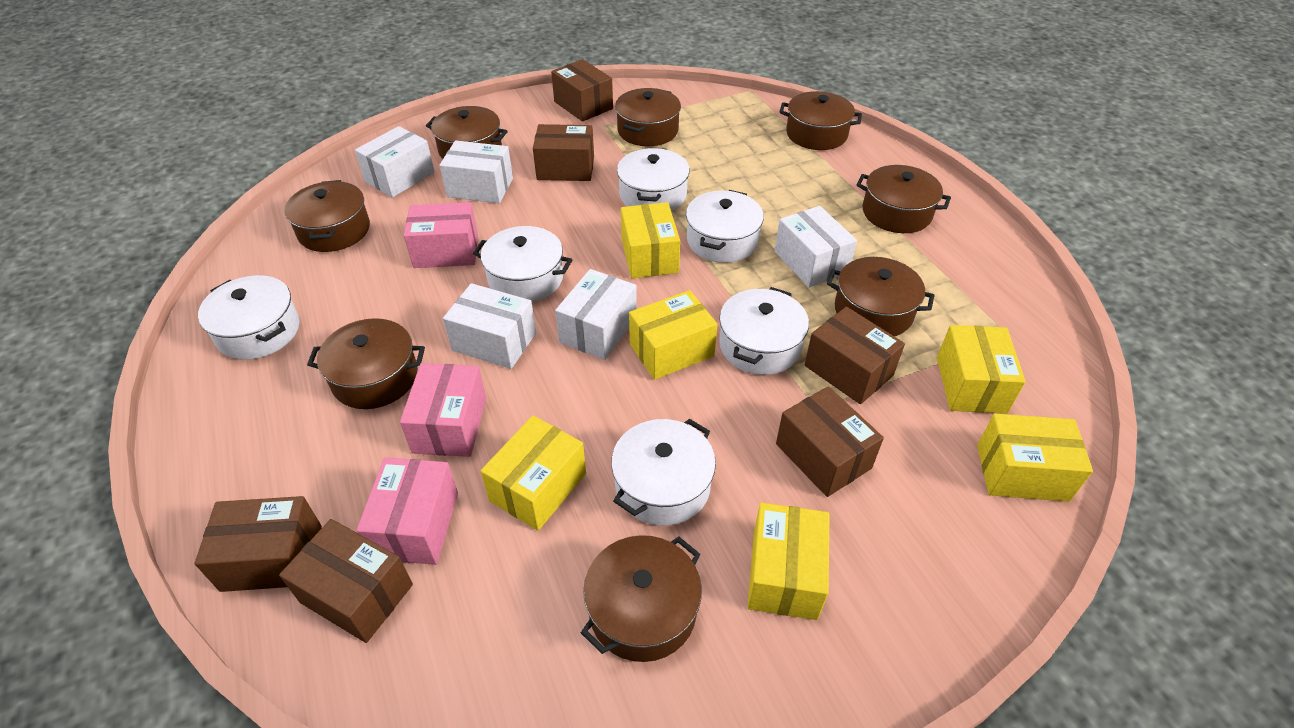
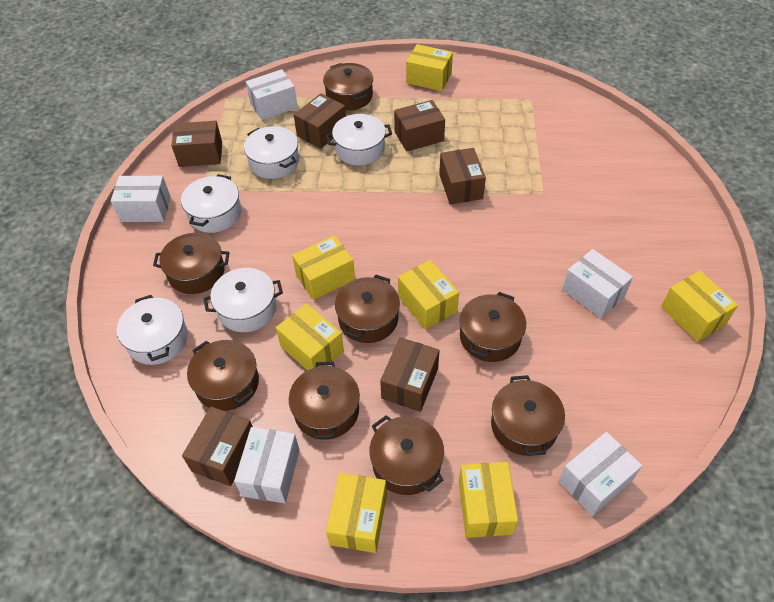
pink box: 3 -> 0
white pot: 6 -> 5
yellow box: 6 -> 7

